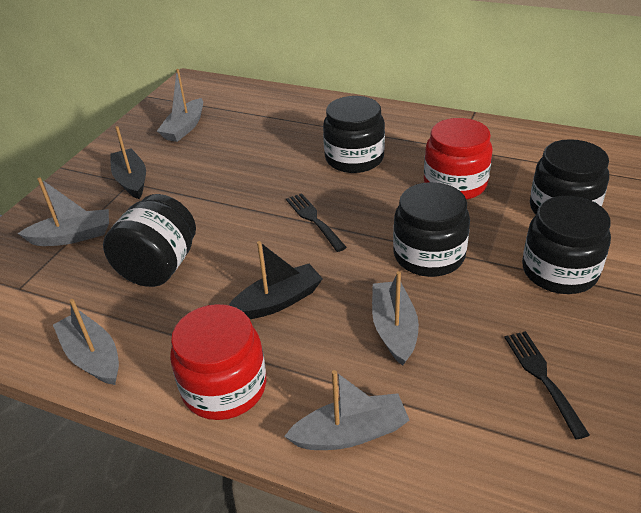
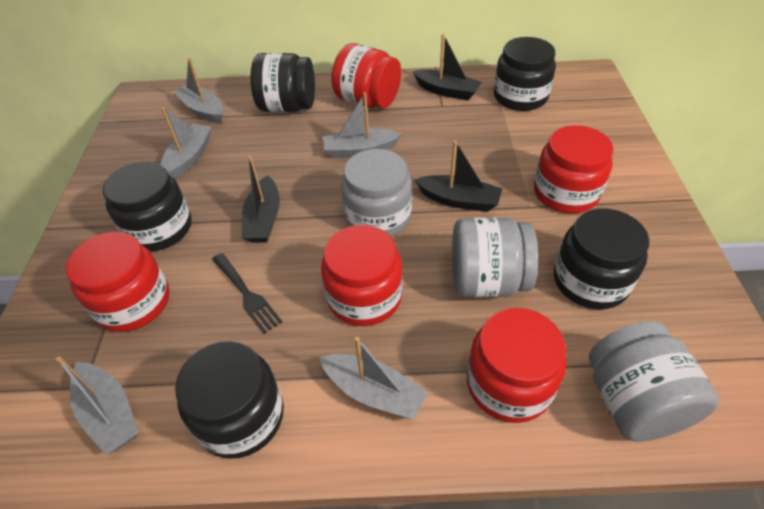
black boat: 2 -> 3
black fork: 2 -> 1
grey jar: 0 -> 3
red jar: 2 -> 5

